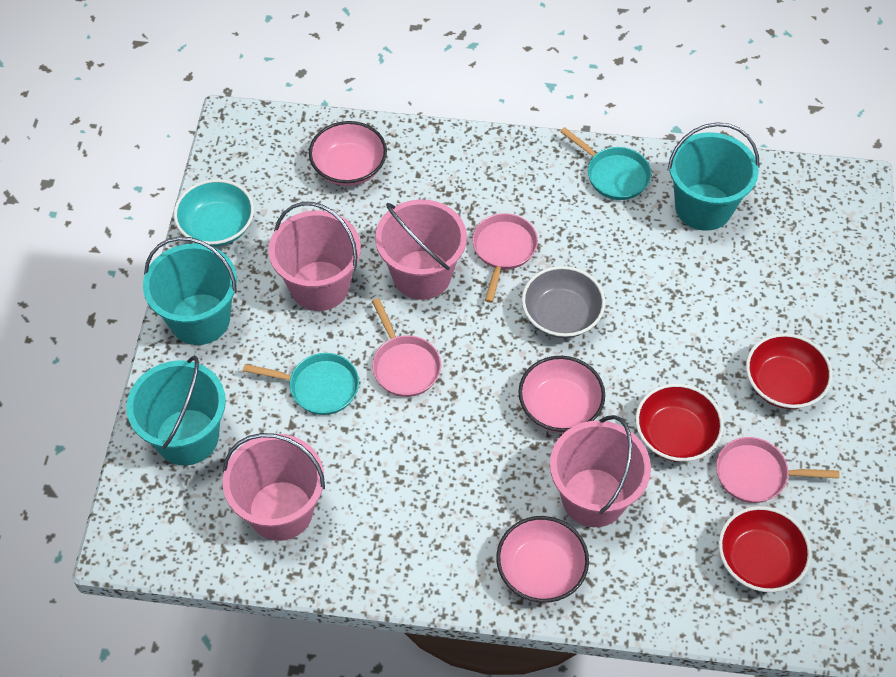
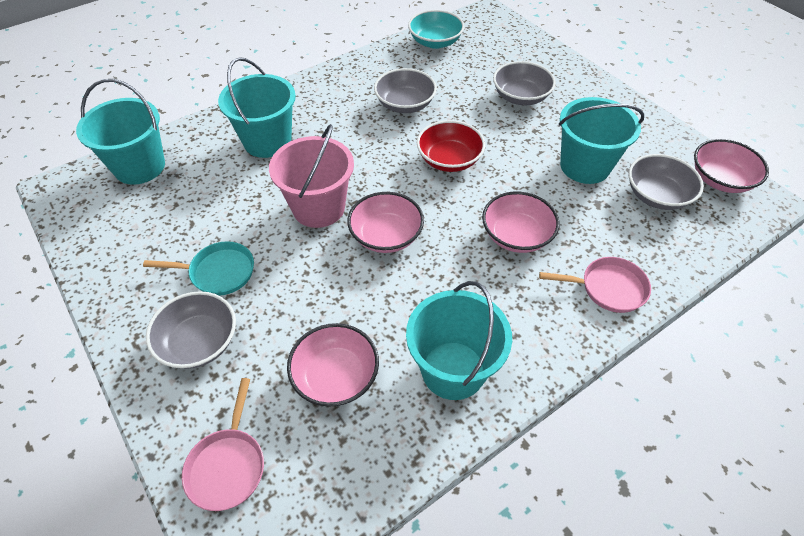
grey bowl: 1 -> 4
pink bowl: 3 -> 4
pink bucket: 4 -> 1
pink pan: 3 -> 2
red bowl: 3 -> 1
turquoise bucket: 3 -> 4
turquoise pan: 2 -> 1

